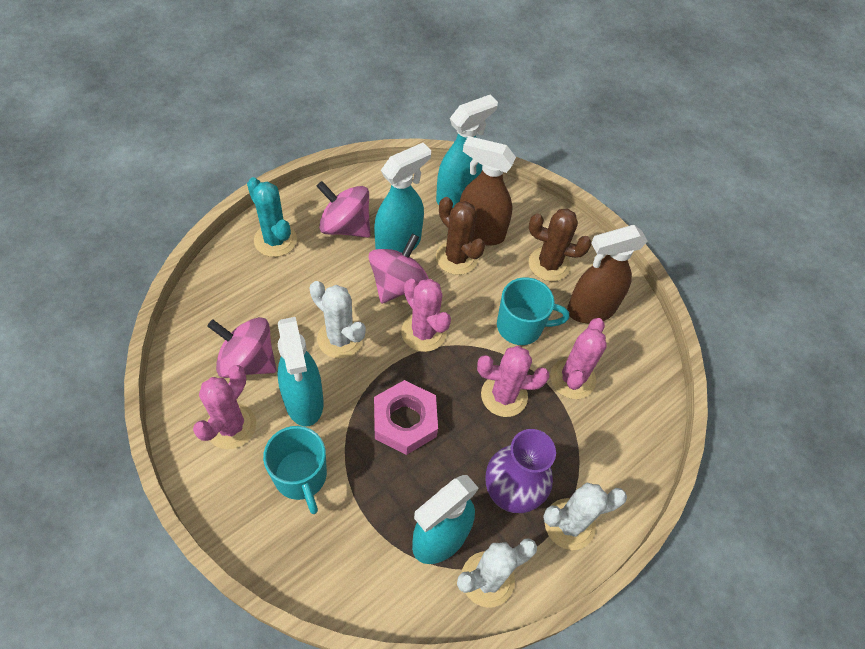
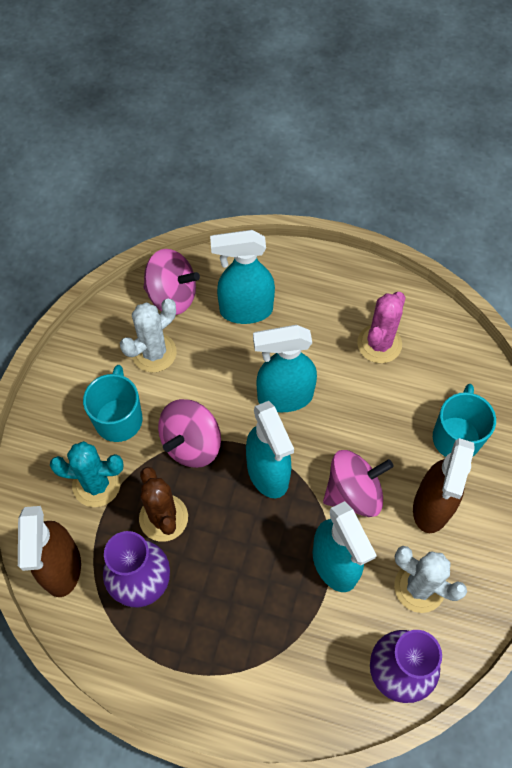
brown cactus: 2 -> 1
pink cactus: 4 -> 1
pink nut: 1 -> 0
purple vase: 1 -> 2
white cactus: 3 -> 2

